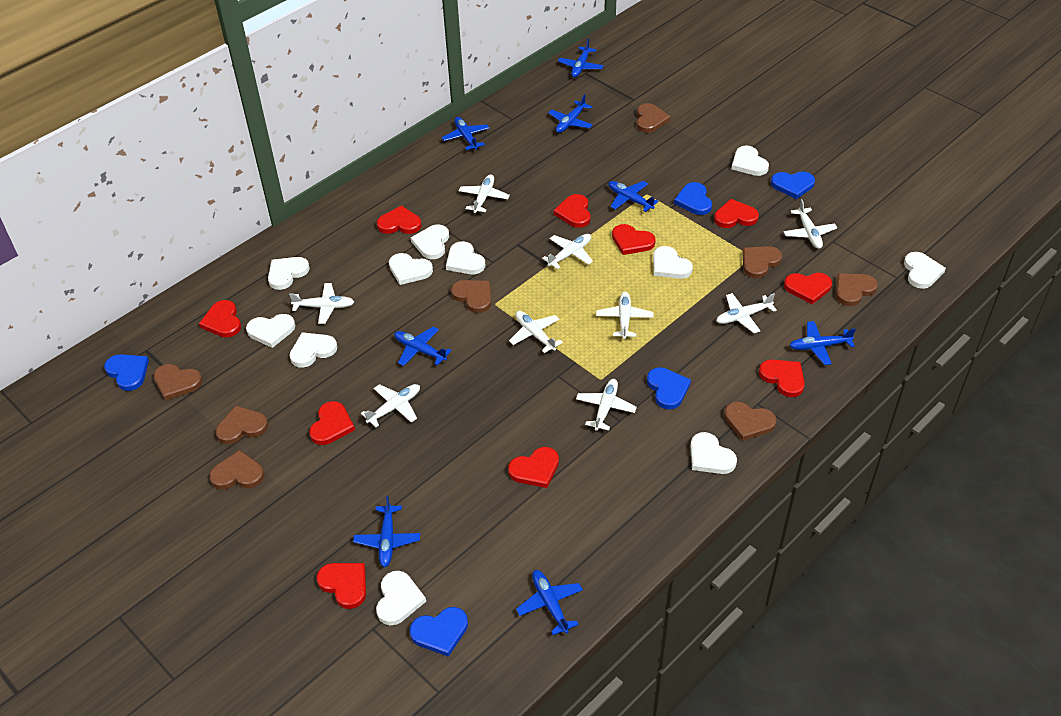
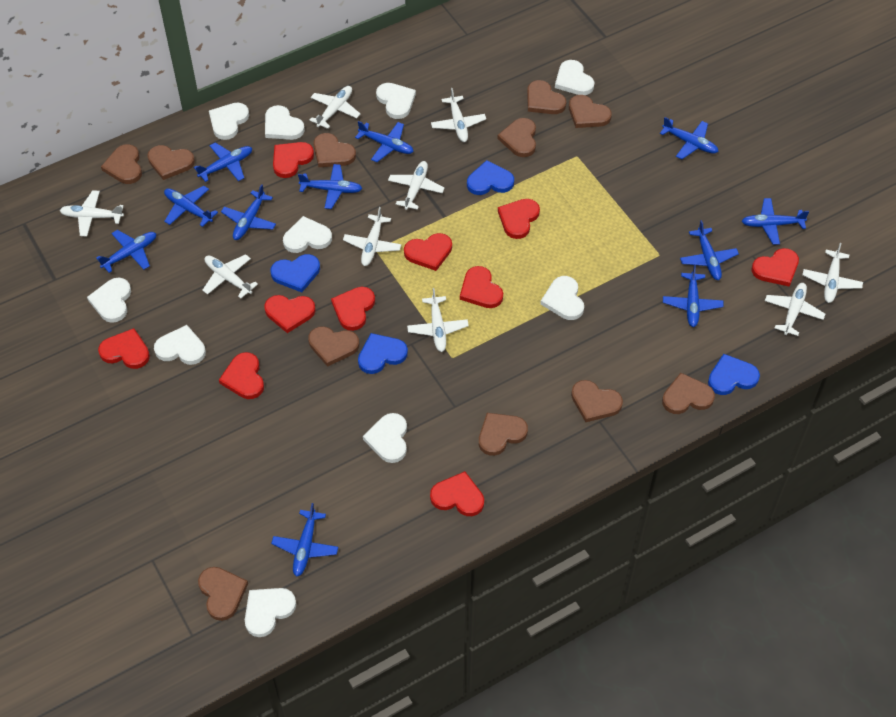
blue heart: 5 -> 4
blue plane: 8 -> 11
brown heart: 8 -> 11
white heart: 11 -> 10

